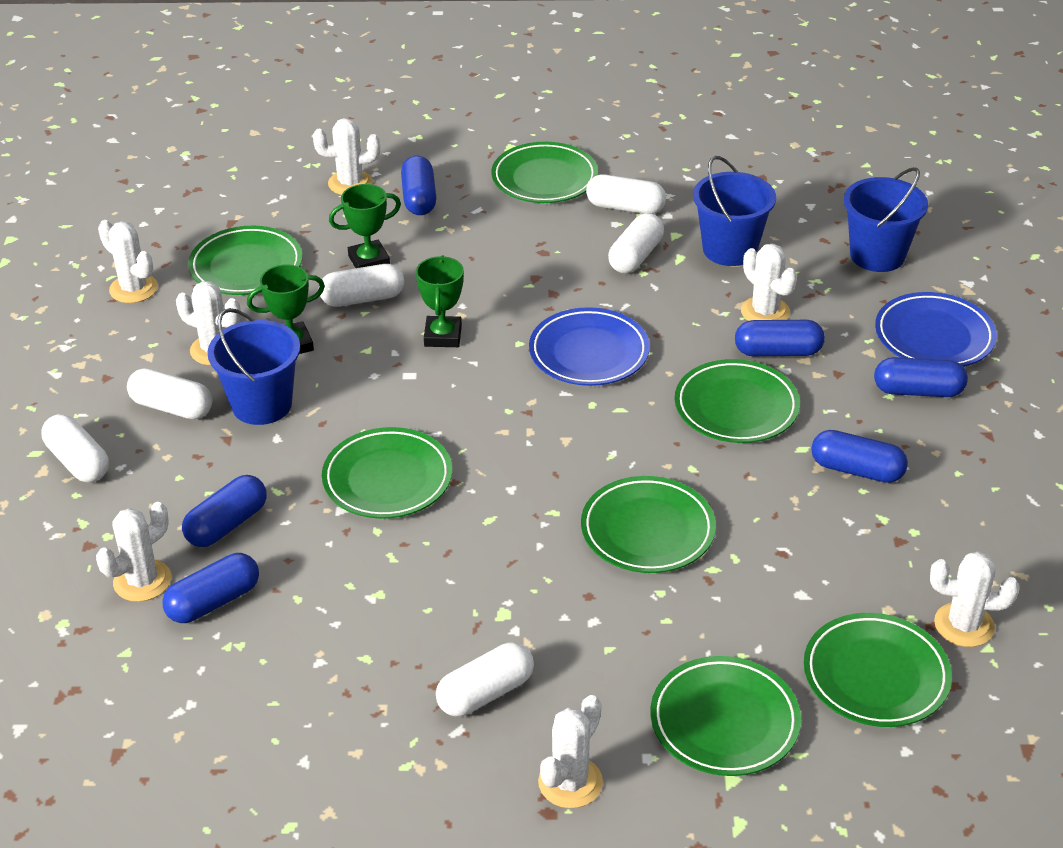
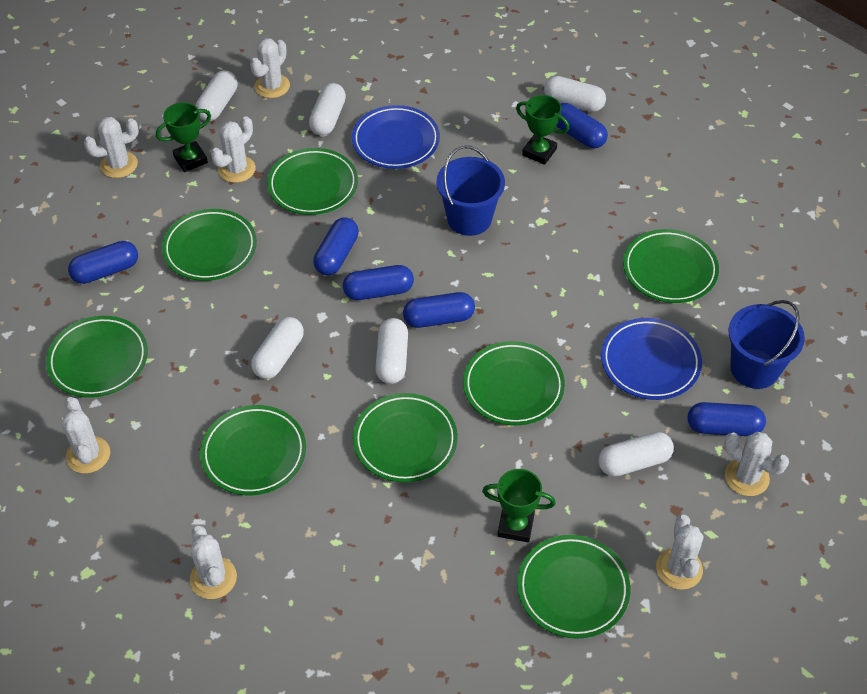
blue bucket: 3 -> 2
green plate: 7 -> 8

